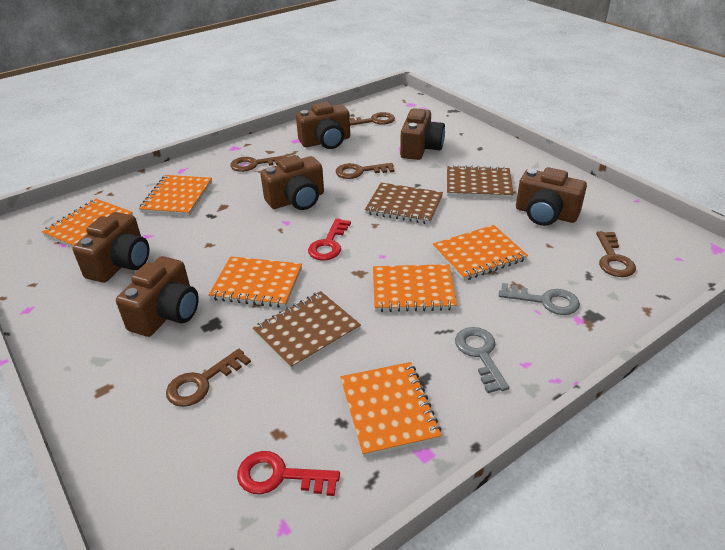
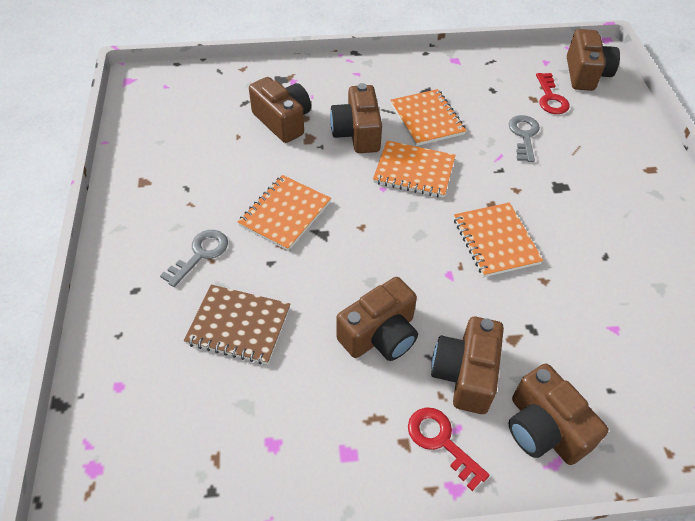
brown key: 5 -> 0
brown notebook: 3 -> 1
orange notebook: 6 -> 4

